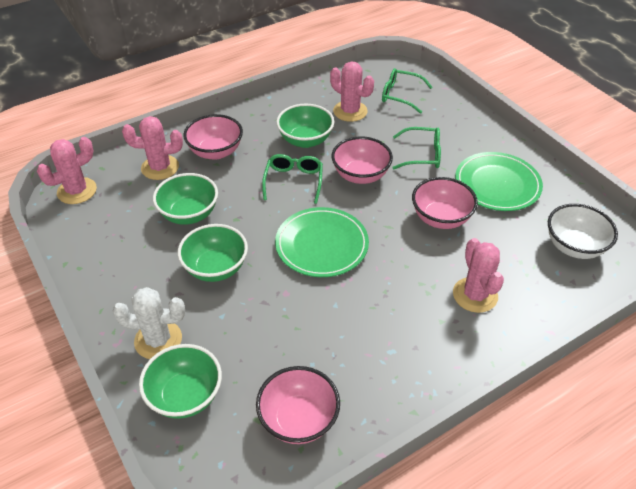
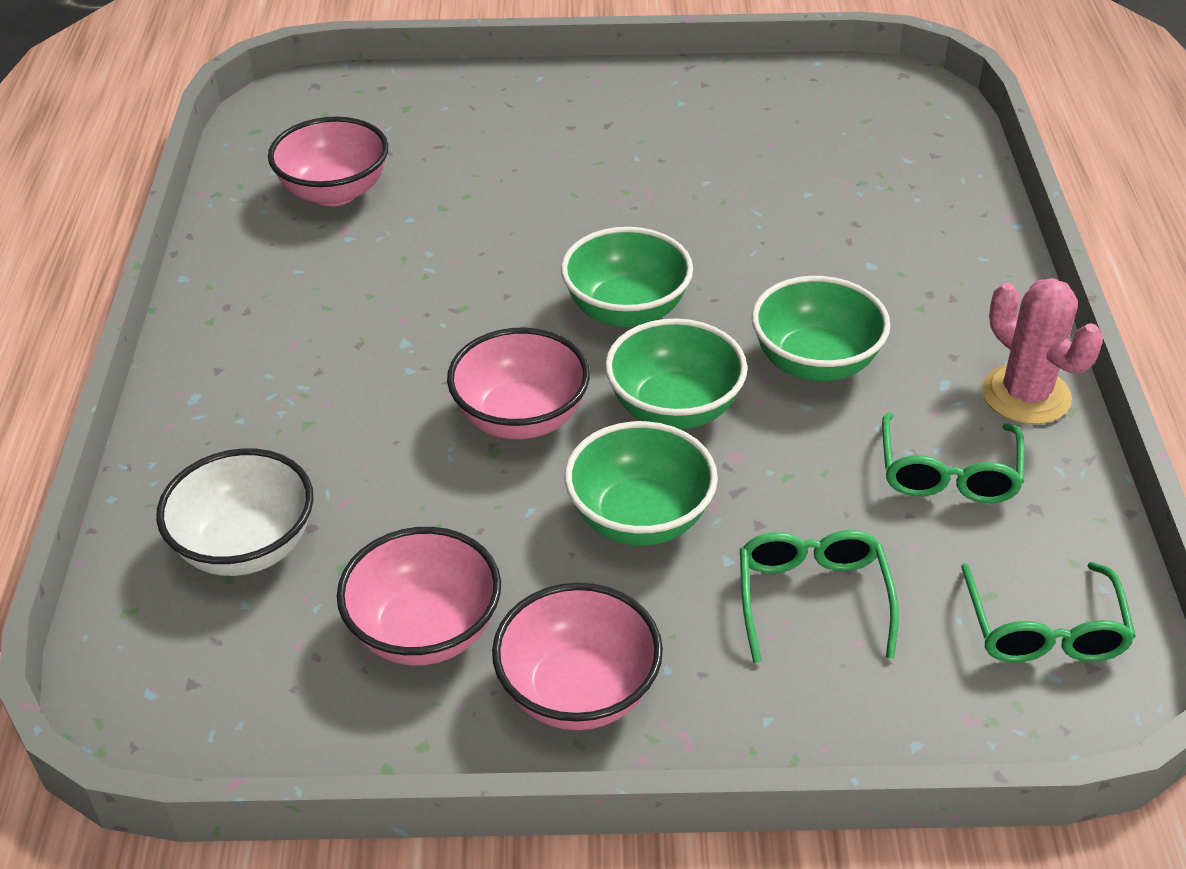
green plate: 2 -> 0
pink cactus: 4 -> 1
white cactus: 1 -> 0

